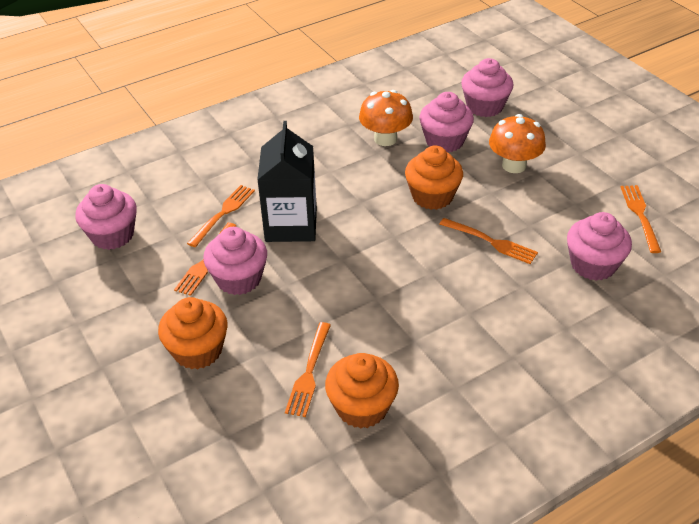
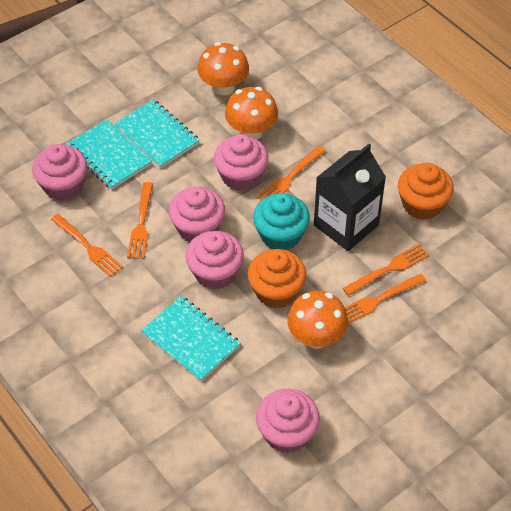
orange cupcake: 3 -> 2
orange mushroom: 2 -> 3
turquoise cupcake: 0 -> 1
turquoise notebook: 0 -> 3

